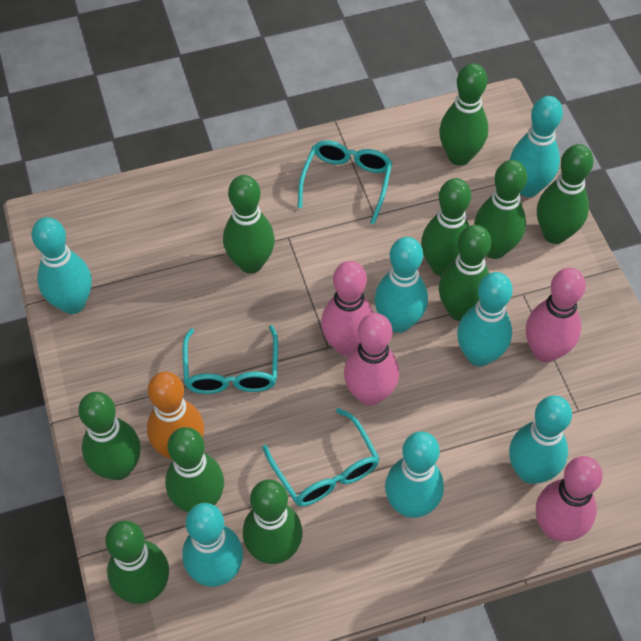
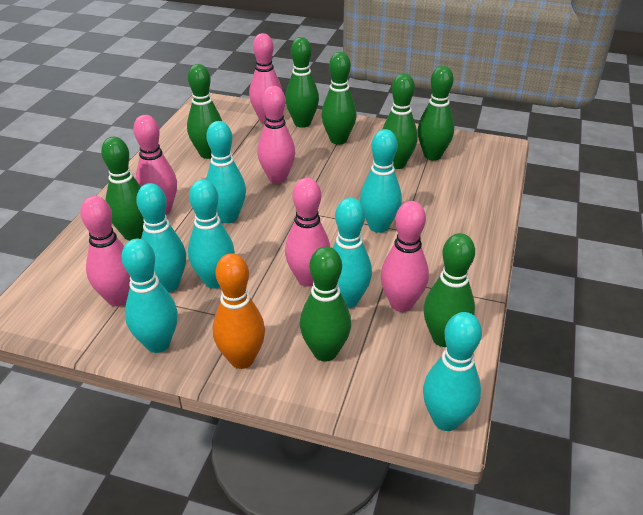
green bowling pin: 10 -> 8
pink bowling pin: 4 -> 6
turquoise glasses: 3 -> 0

